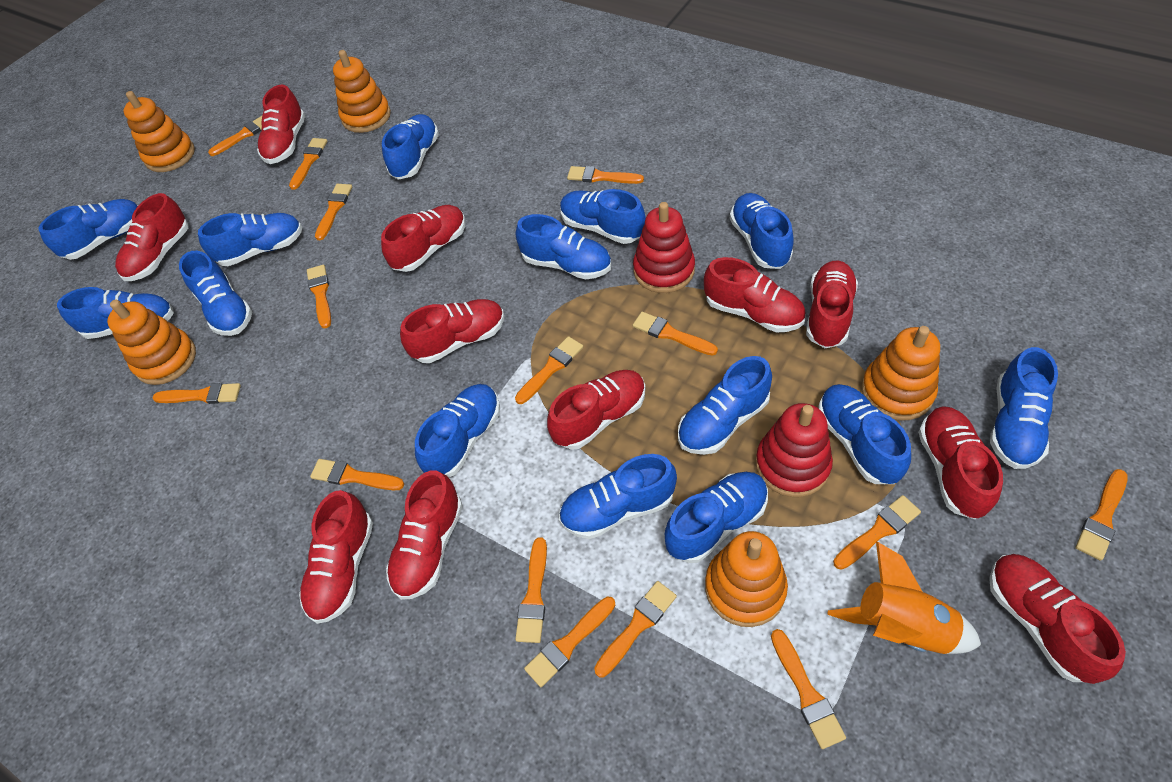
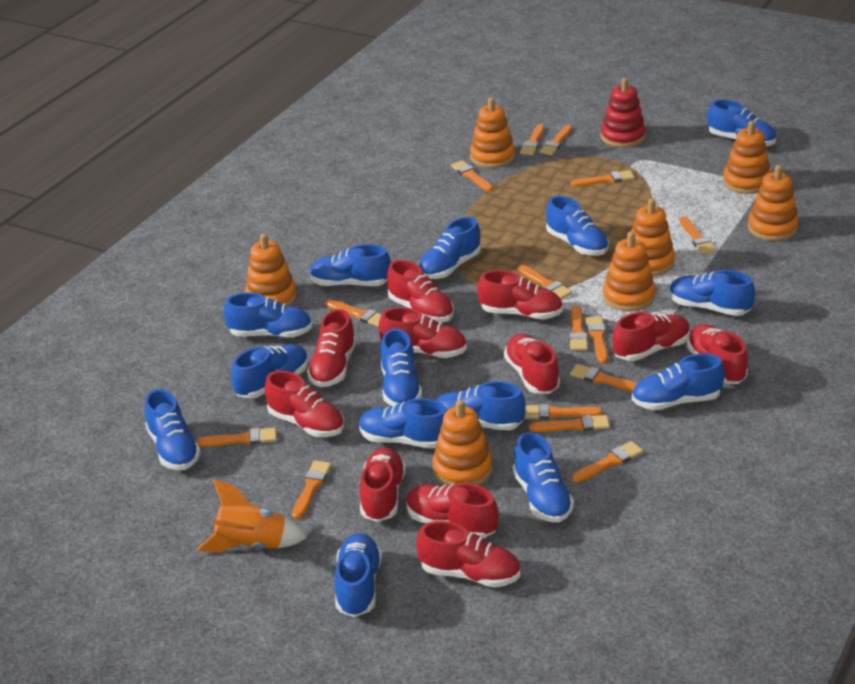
orange stacking toy: 5 -> 7
red stacking toy: 2 -> 1

